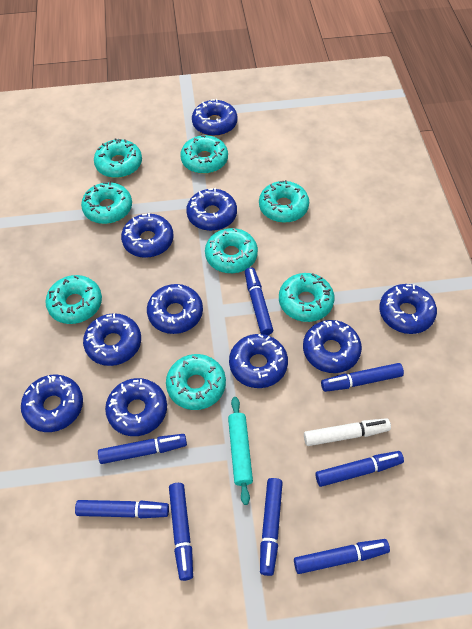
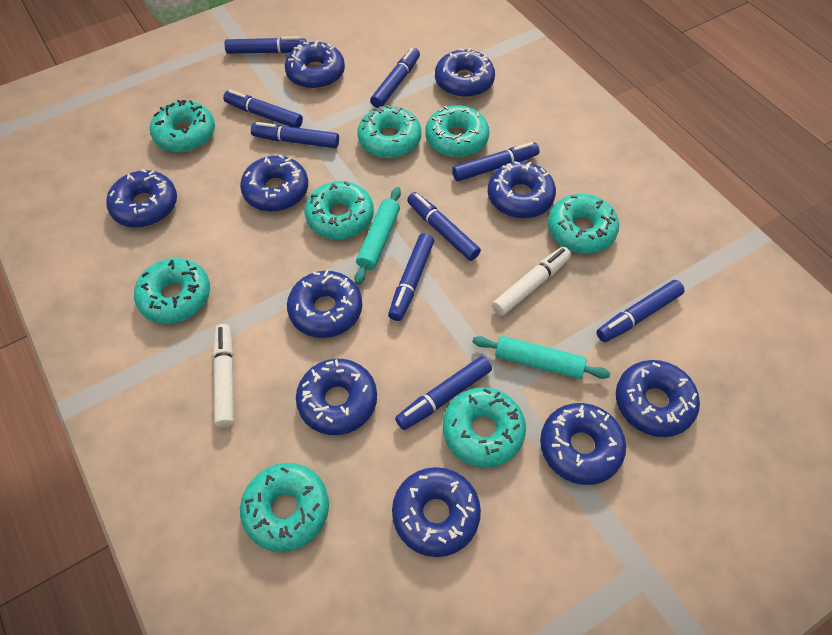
blue marker: 8 -> 9
turquoise rolling pin: 1 -> 2
white marker: 1 -> 2

